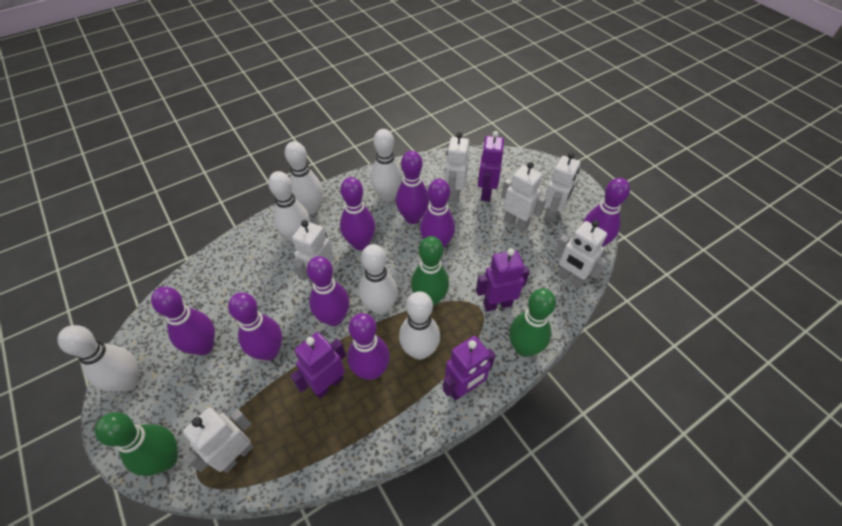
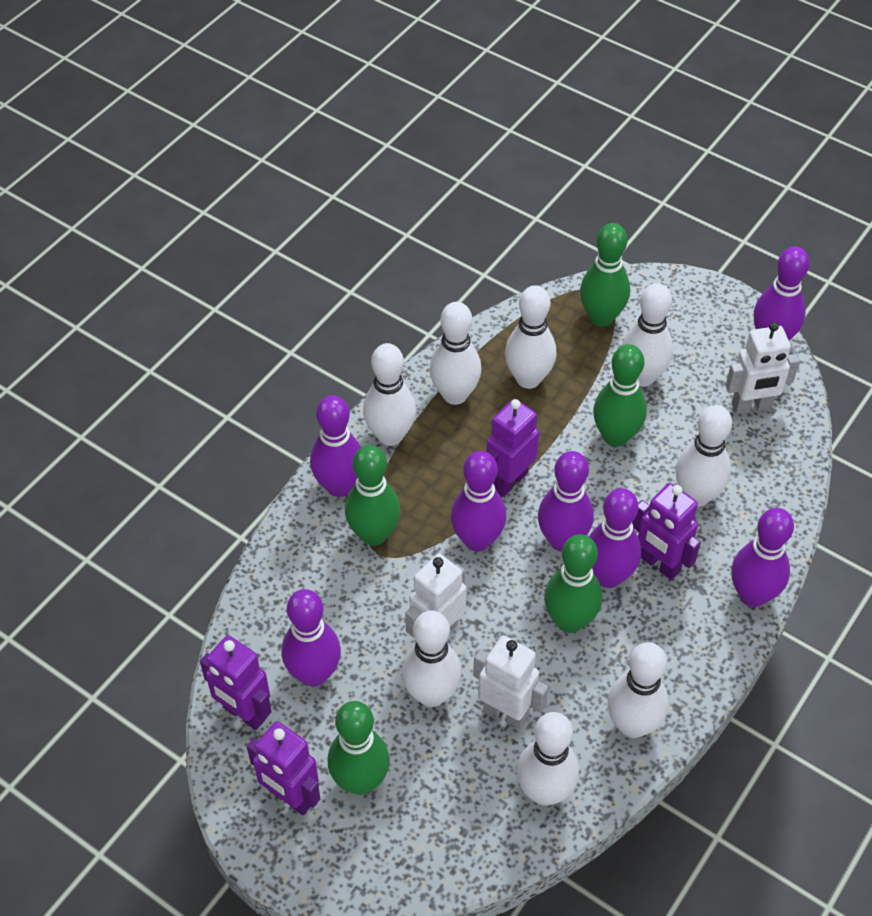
green bowling pin: 3 -> 5
purple bowling pin: 8 -> 7
white bowling pin: 6 -> 8
white robot: 6 -> 3

